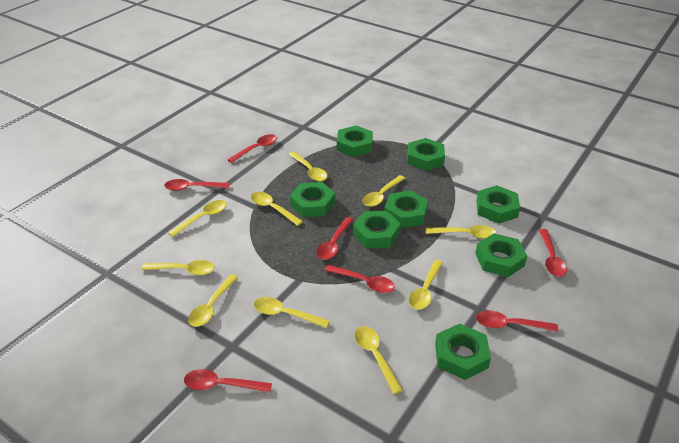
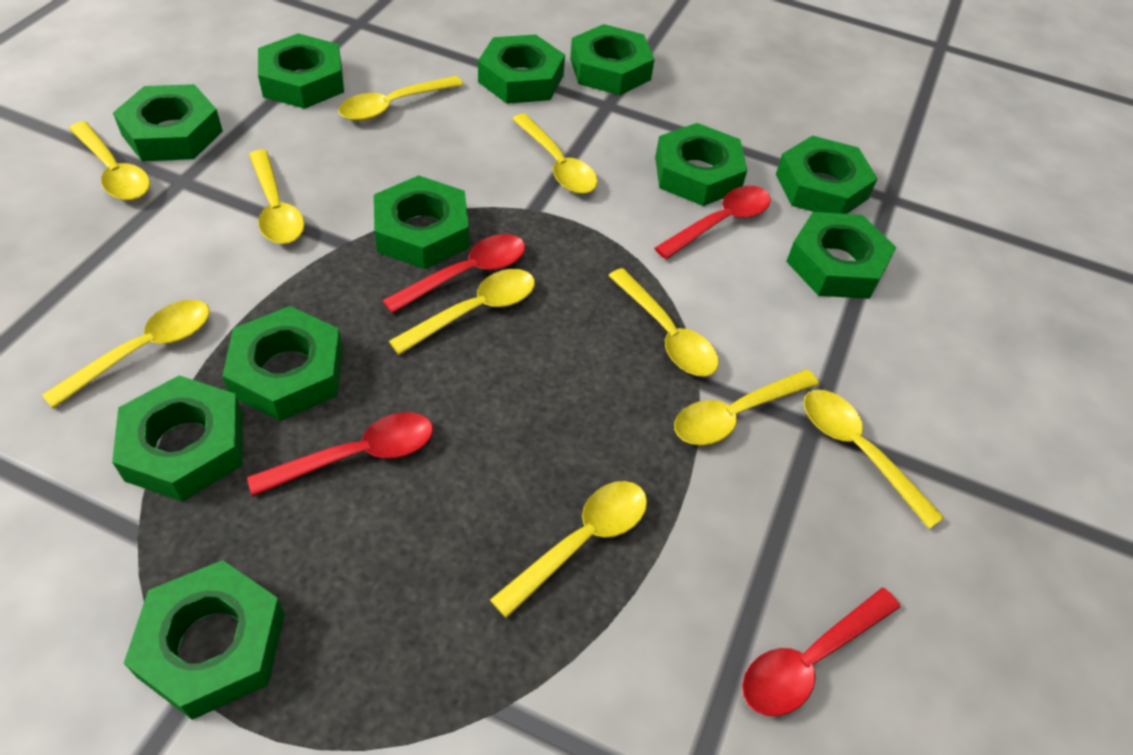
green nut: 8 -> 11
red spoon: 7 -> 4

